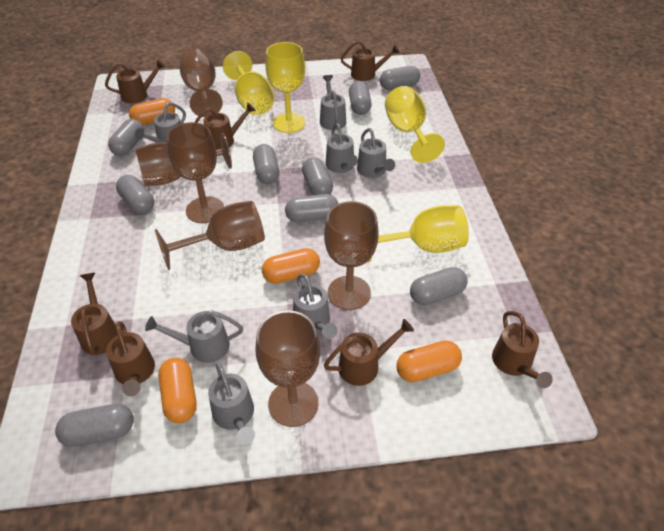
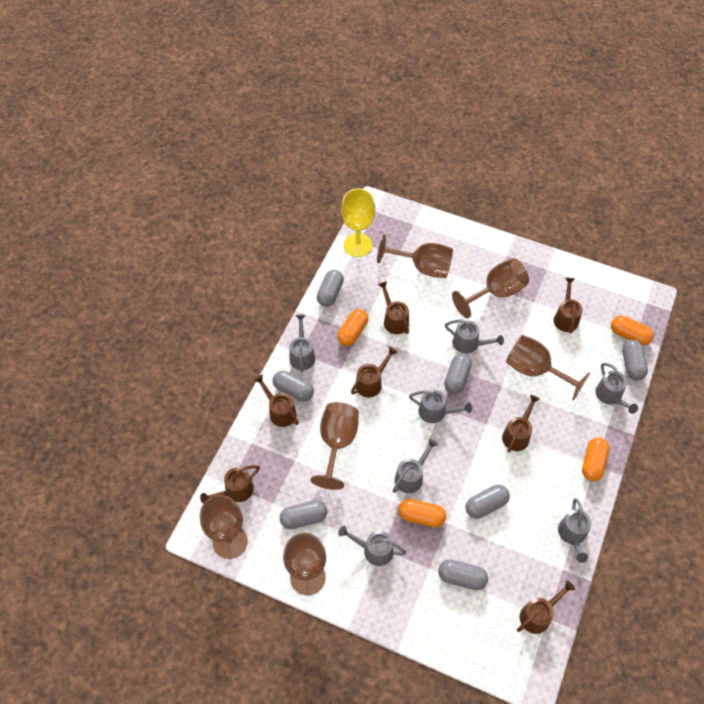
grey capsule: 9 -> 7
yellow goblet: 4 -> 1

